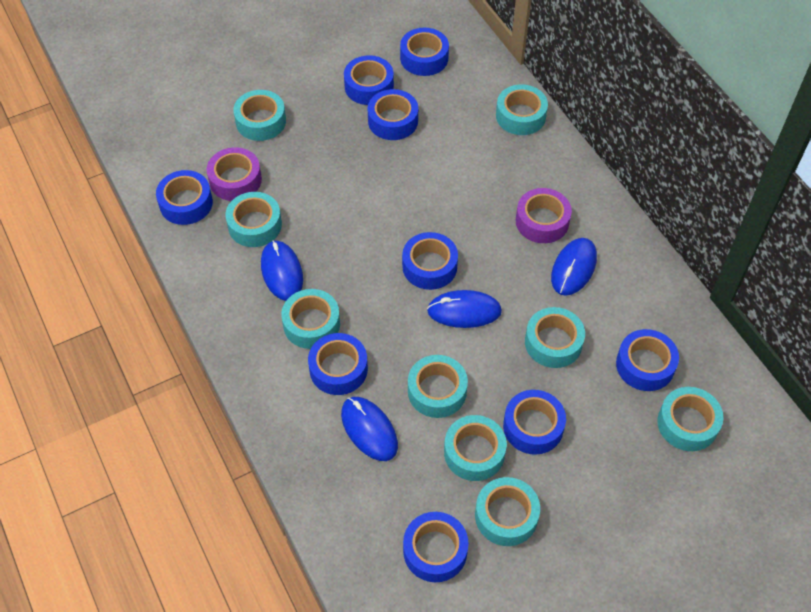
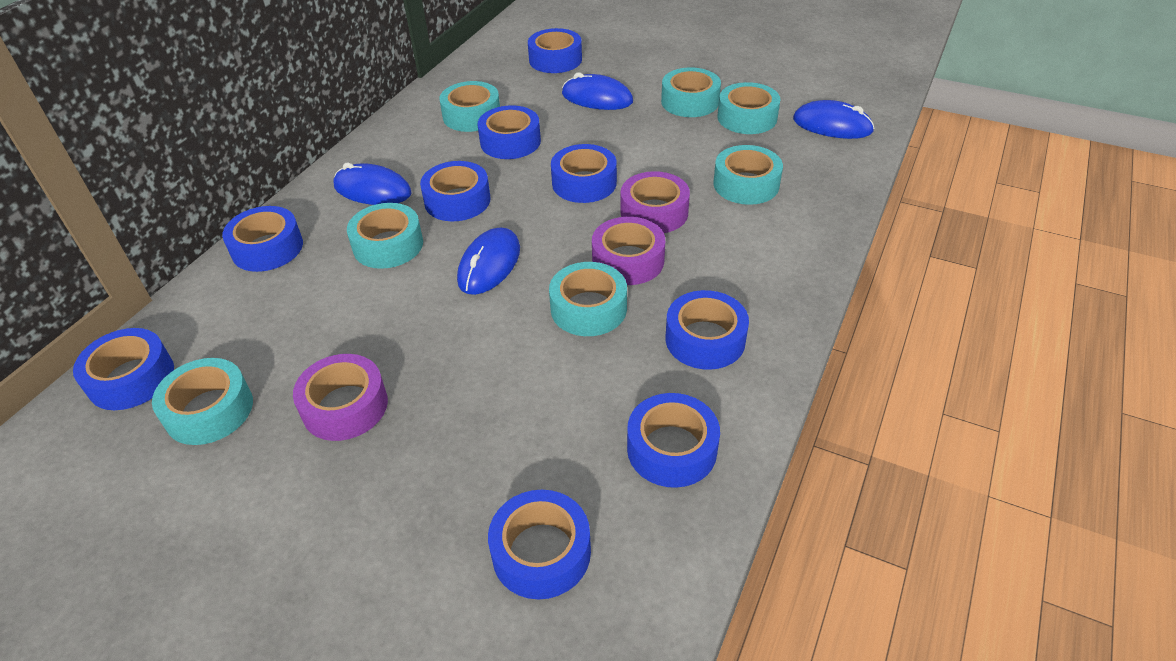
purple tape: 2 -> 3
turquoise tape: 9 -> 7

